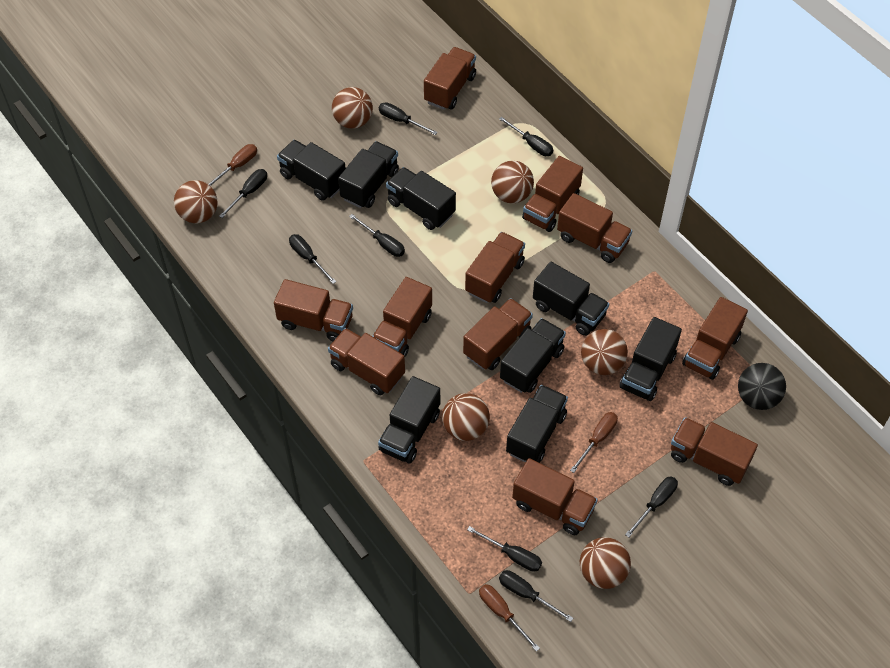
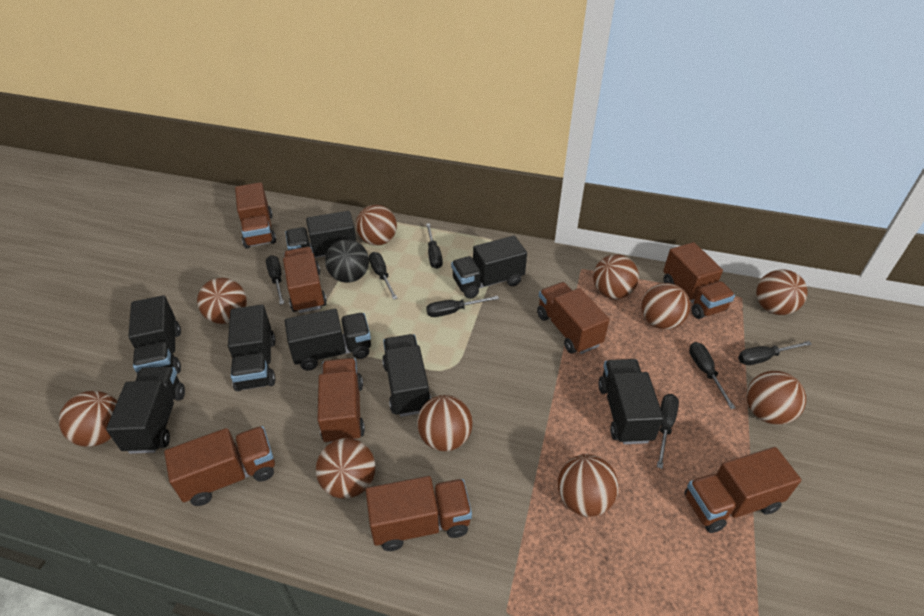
black screwdriver: 8 -> 7
brown ball: 6 -> 10
brown screwdriver: 3 -> 0
brown truck: 11 -> 8

